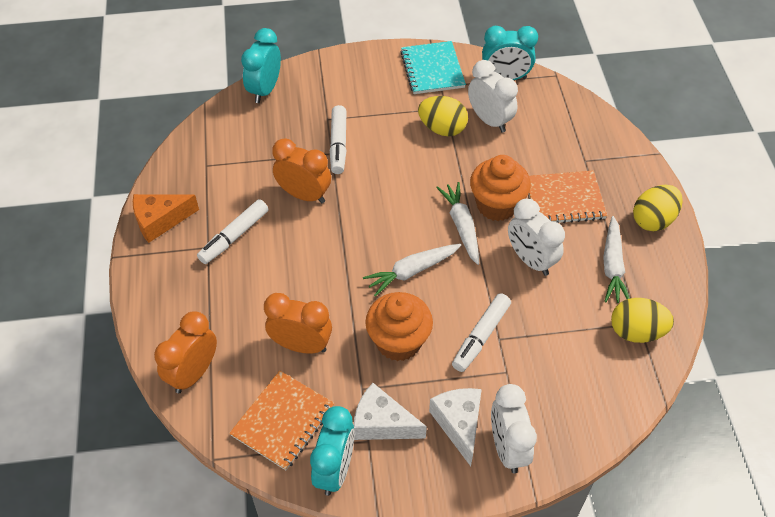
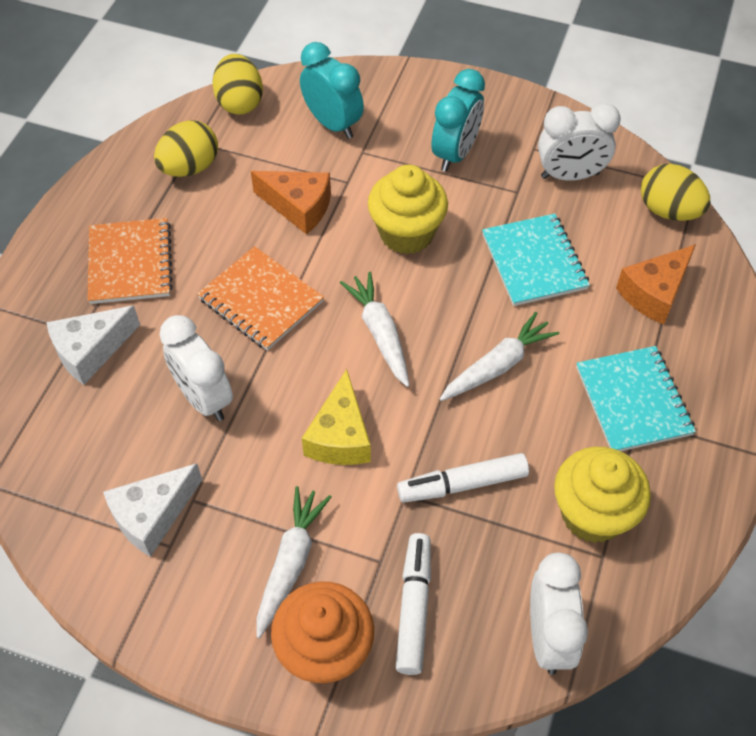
orange cheese: 1 -> 2
orange clock: 3 -> 0
orange cupcake: 2 -> 1
turquoise clock: 3 -> 2
turquoise notebook: 1 -> 2
white marker: 3 -> 2
yellow cheese: 0 -> 1
yellow cupcake: 0 -> 2

